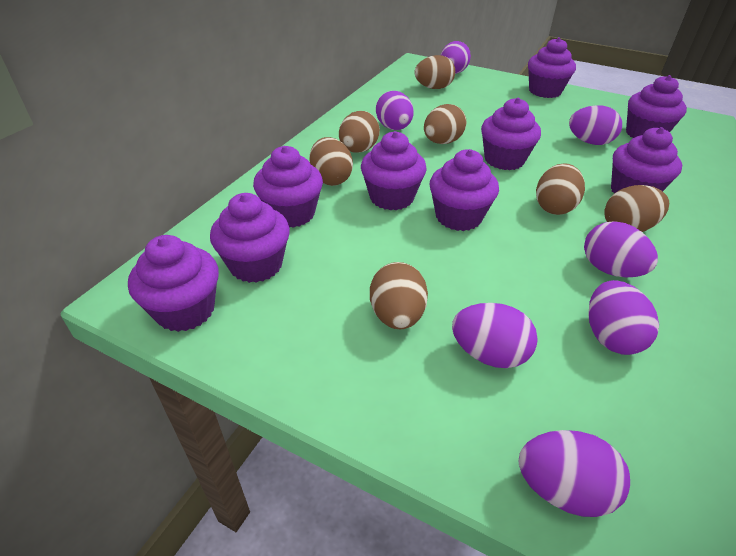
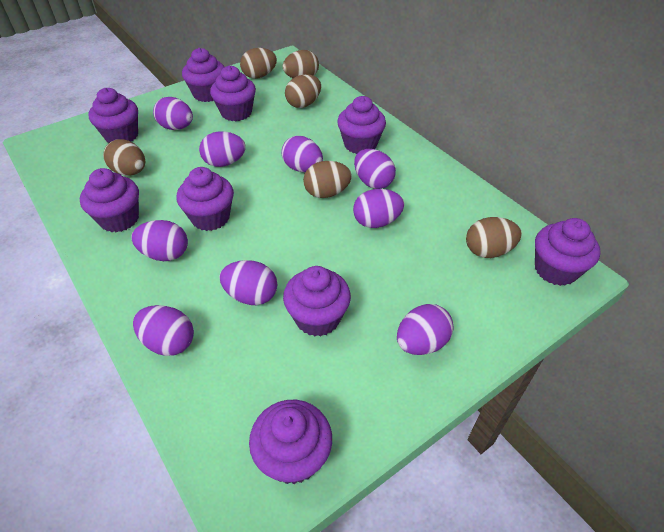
brown egg: 7 -> 6
purple egg: 7 -> 9

